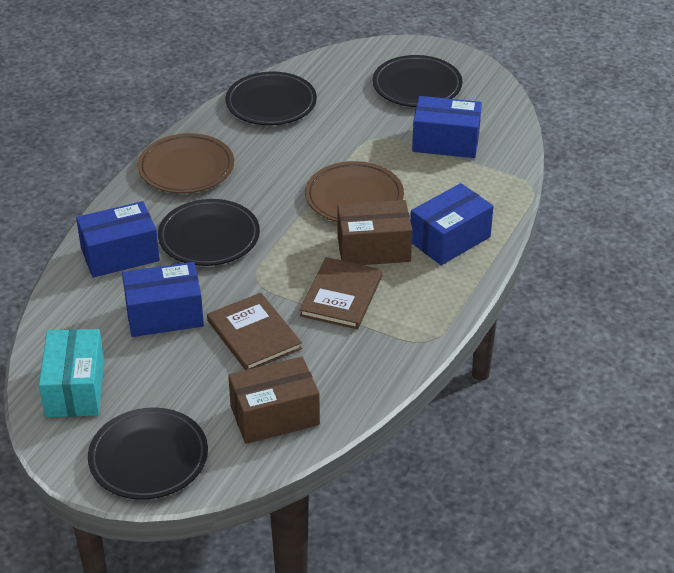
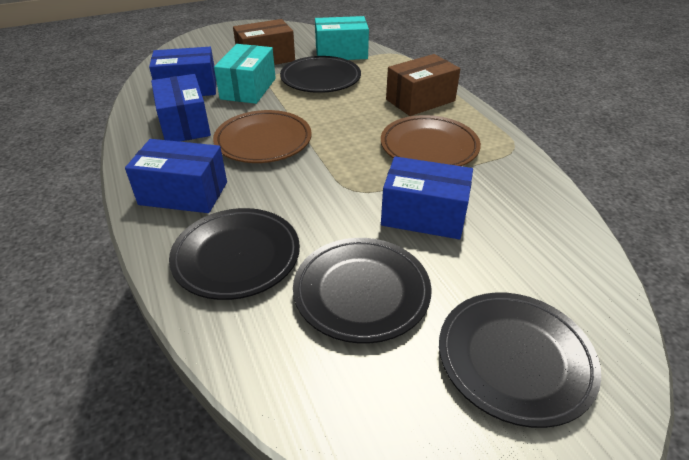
brown book: 2 -> 0
turquoise box: 1 -> 2

